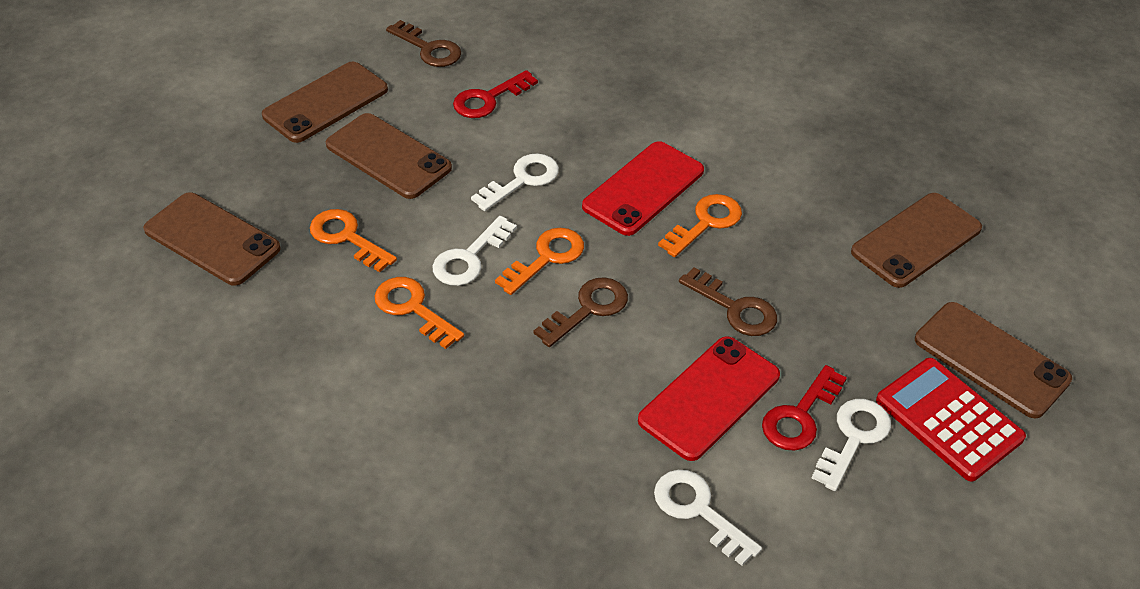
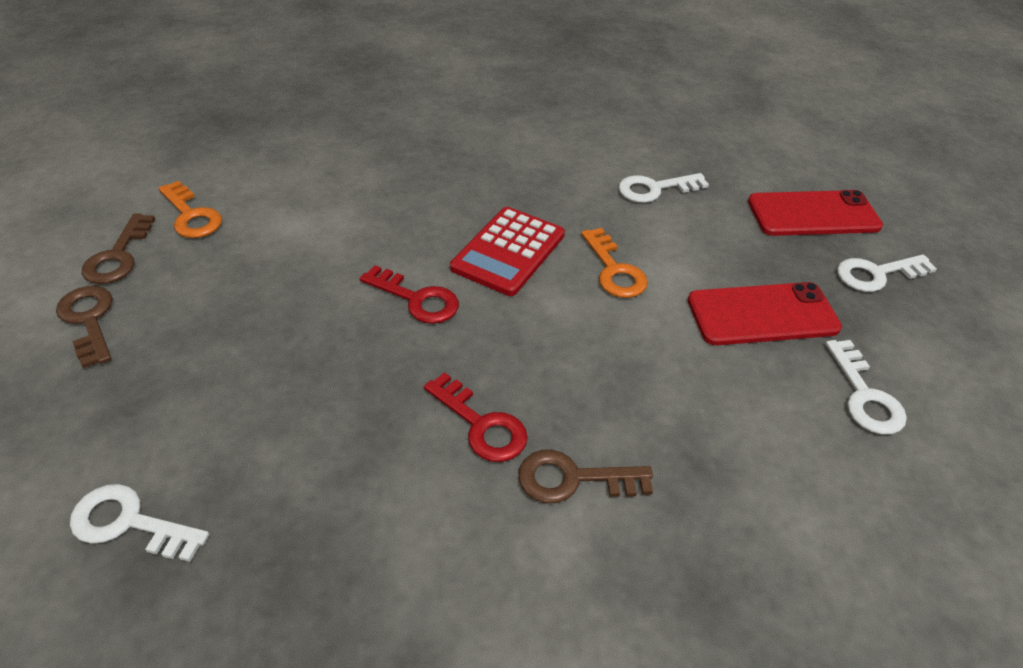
brown phone: 5 -> 0
orange key: 4 -> 2

